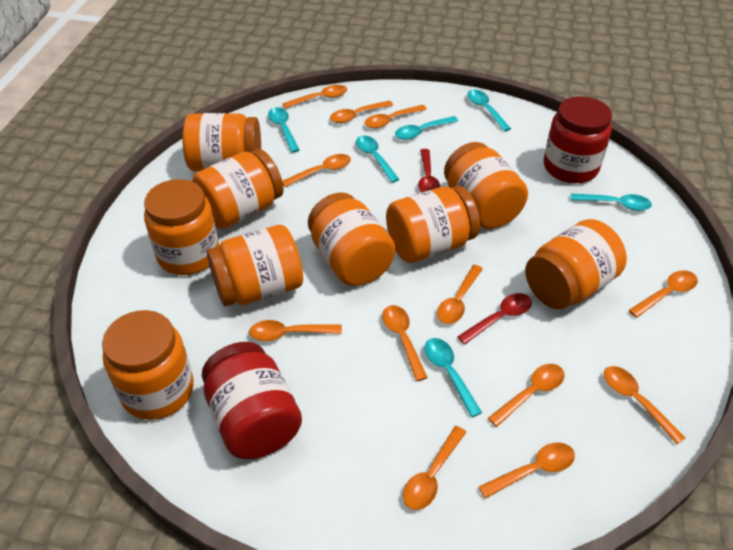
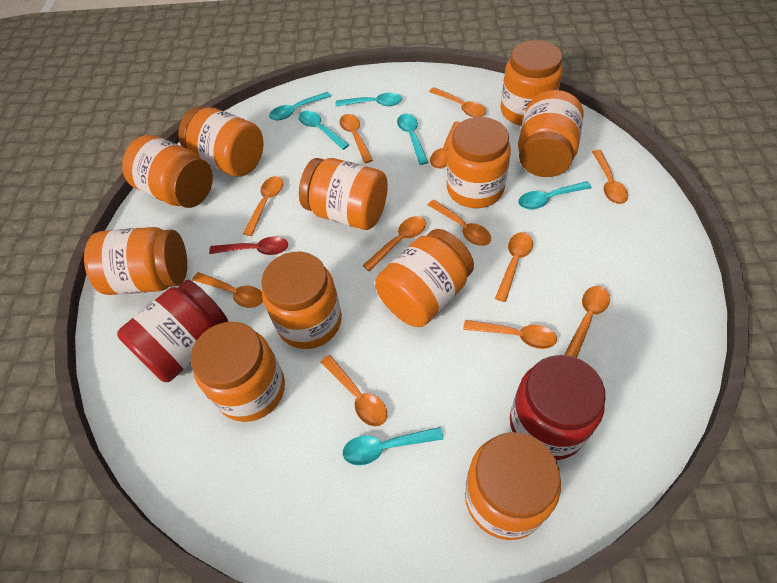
orange jar: 9 -> 11
red spoon: 2 -> 1

